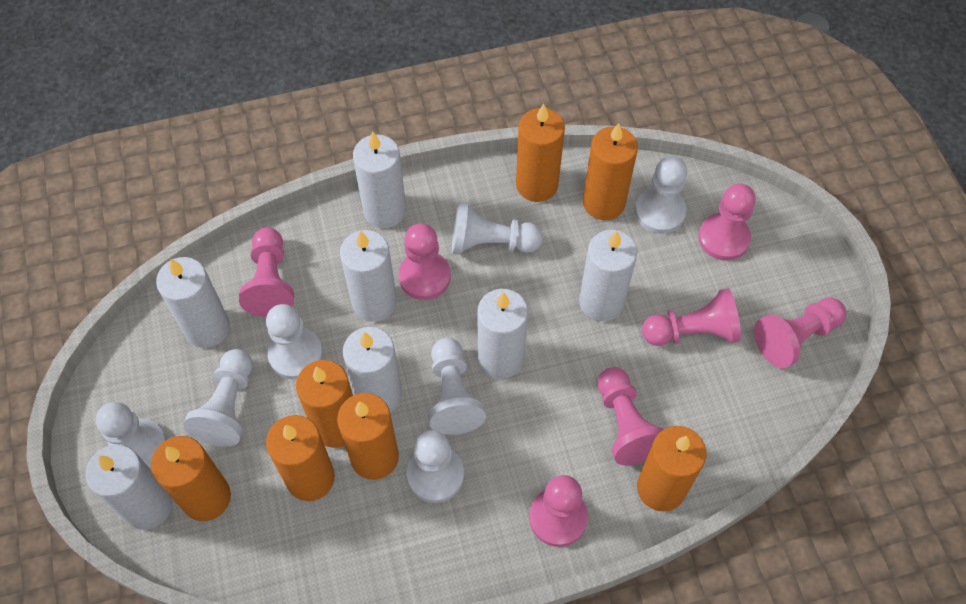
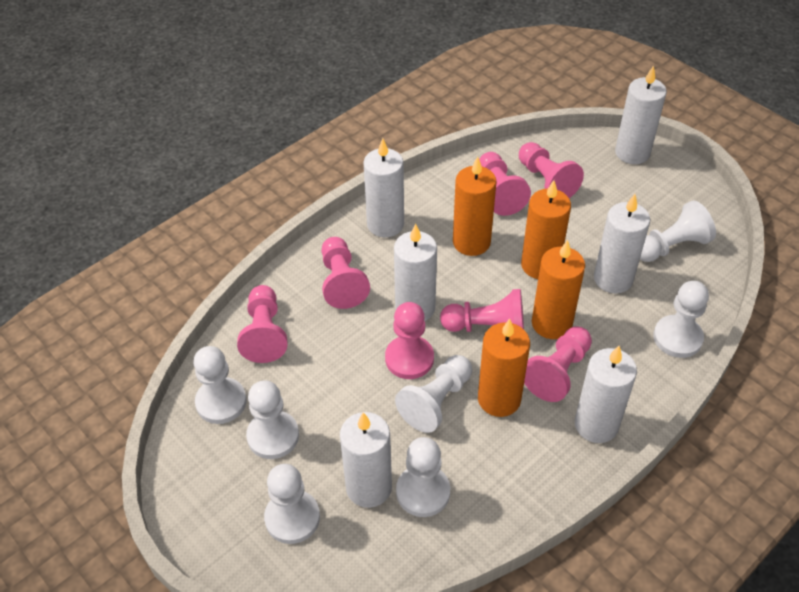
orange candle: 7 -> 4
white candle: 7 -> 6

